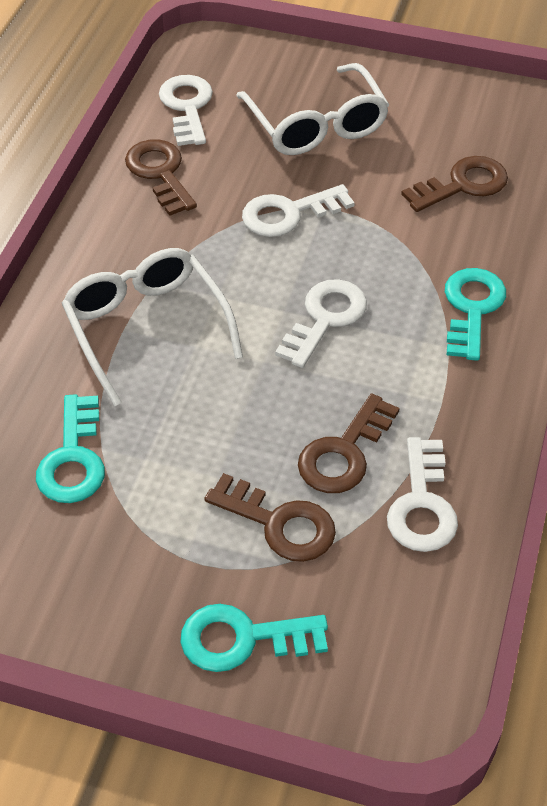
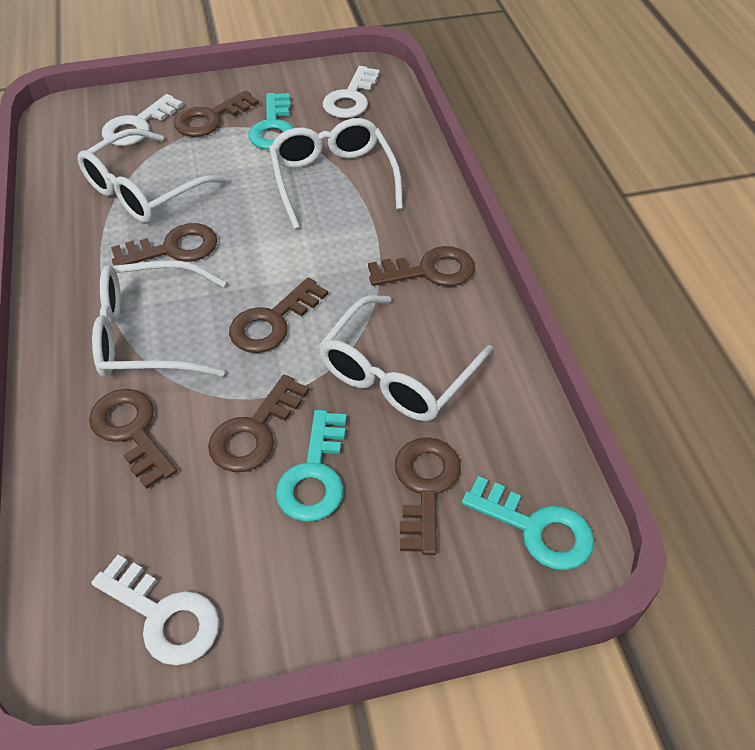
brown key: 4 -> 7
white glasses: 2 -> 4
white key: 4 -> 3

